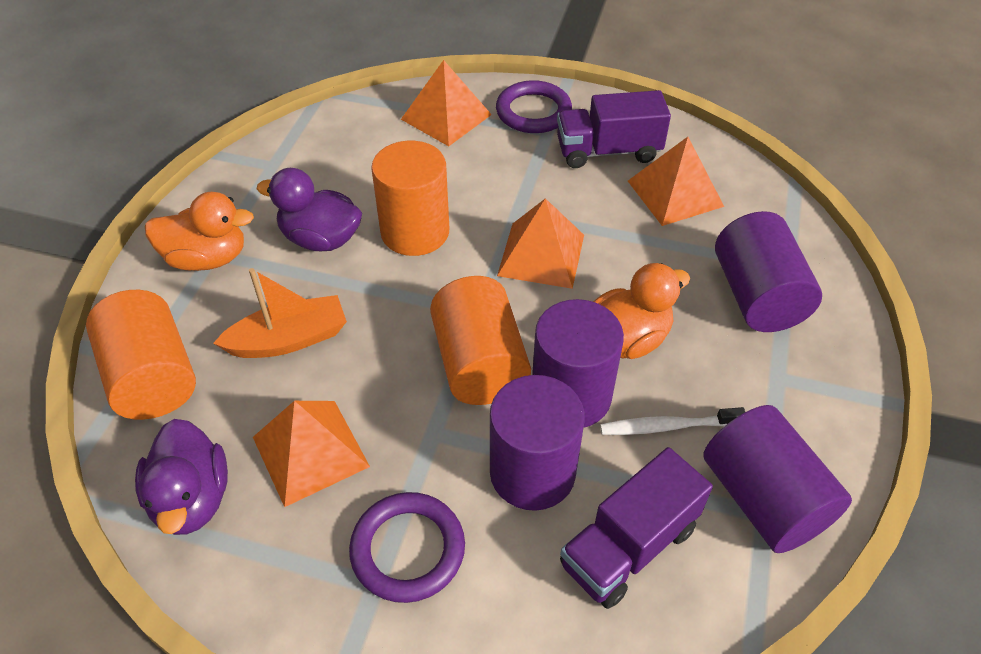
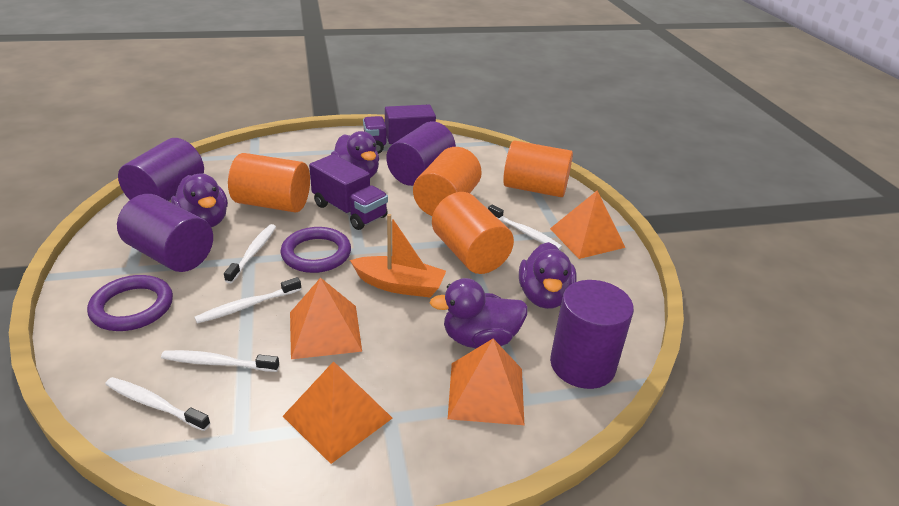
orange cylinder: 3 -> 4
orange duck: 2 -> 0
purple duck: 2 -> 4
white toothbrush: 1 -> 5

